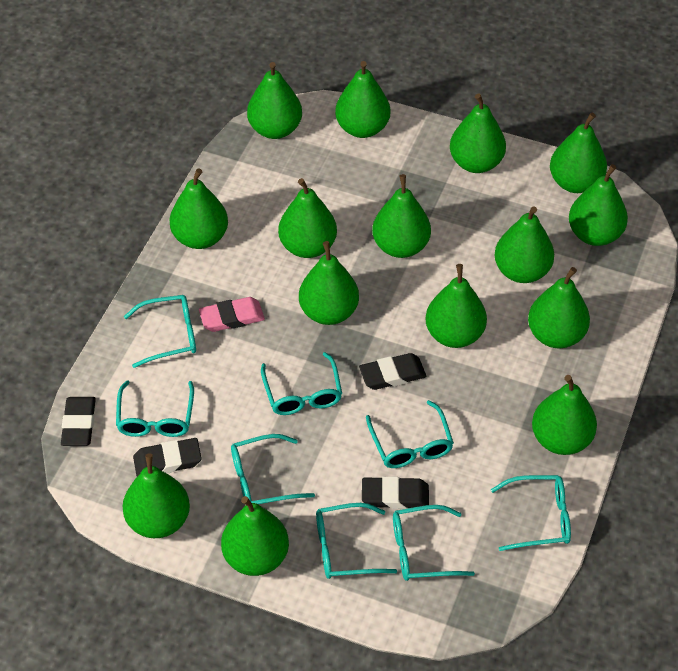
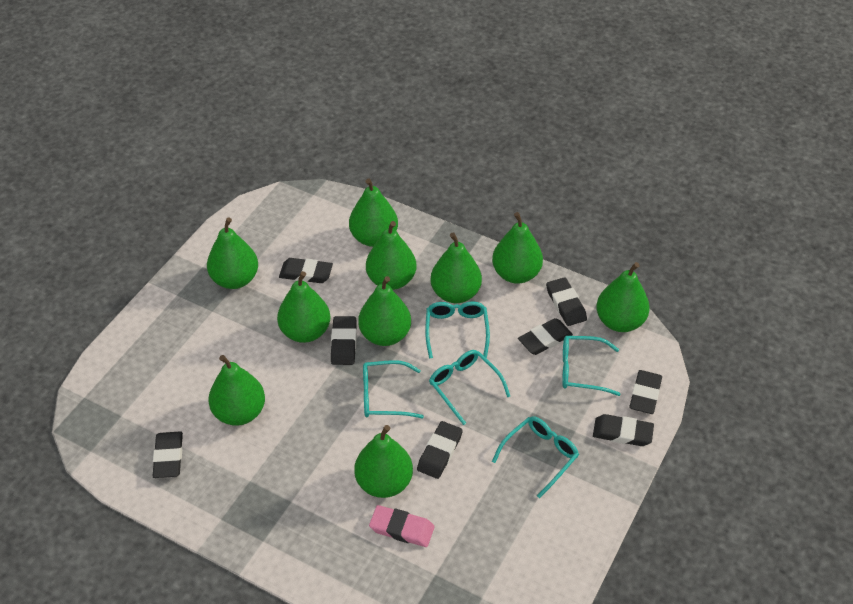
black eraser: 4 -> 8
green pear: 15 -> 10
turquoise glasses: 8 -> 5

